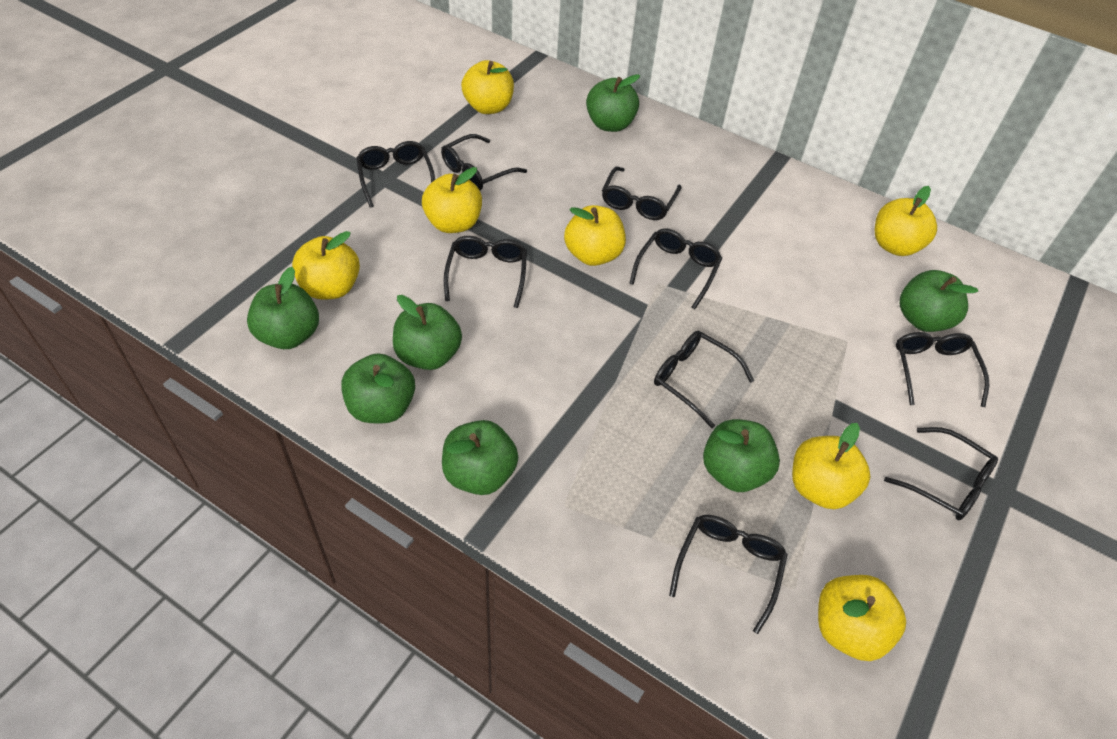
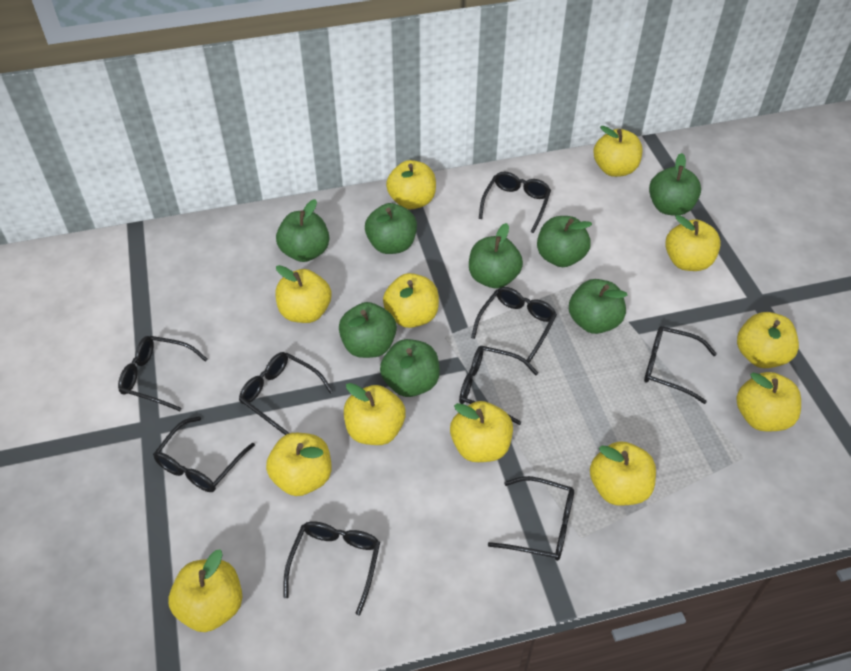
green apple: 7 -> 8
yellow apple: 7 -> 12

